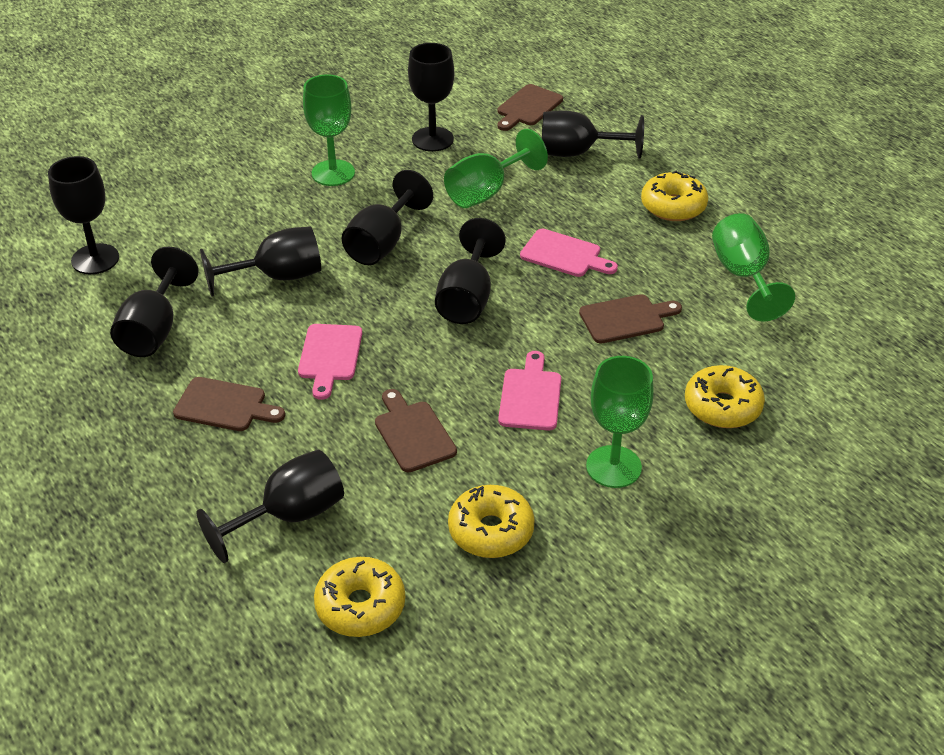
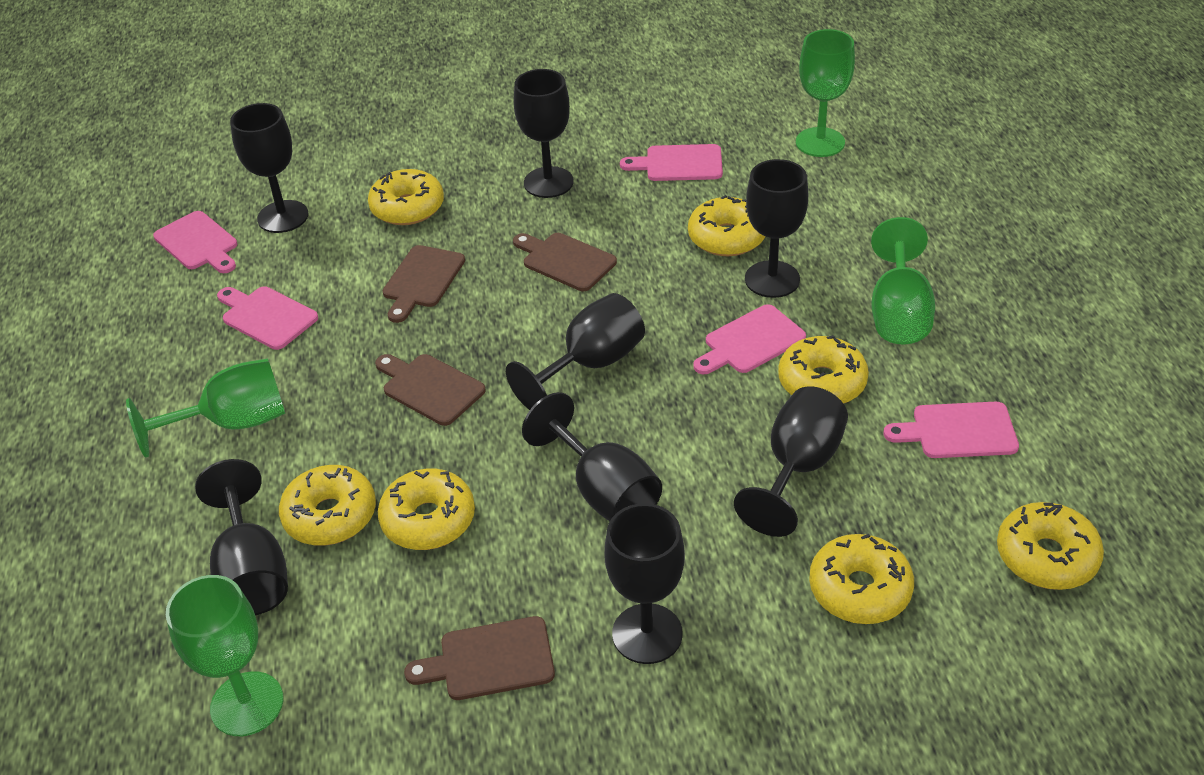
pink cutting board: 3 -> 5
yellow donut: 4 -> 7

